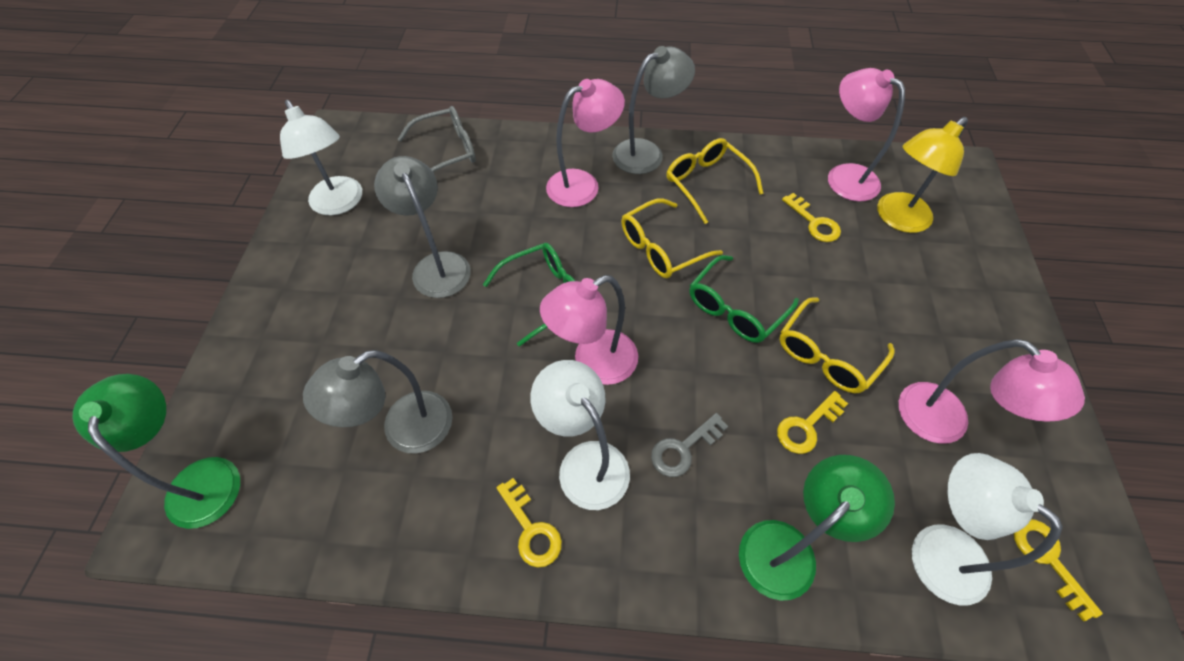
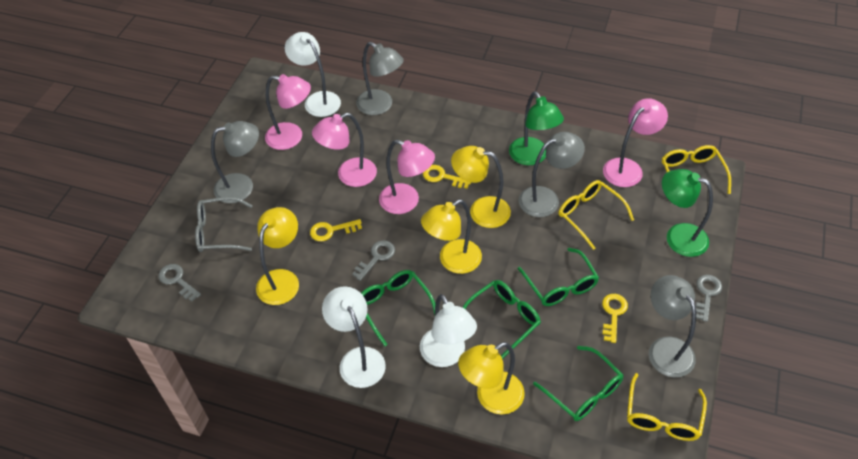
green glasses: 2 -> 4
grey key: 1 -> 3
grey lamp: 3 -> 4
yellow key: 4 -> 3
yellow lamp: 1 -> 4

